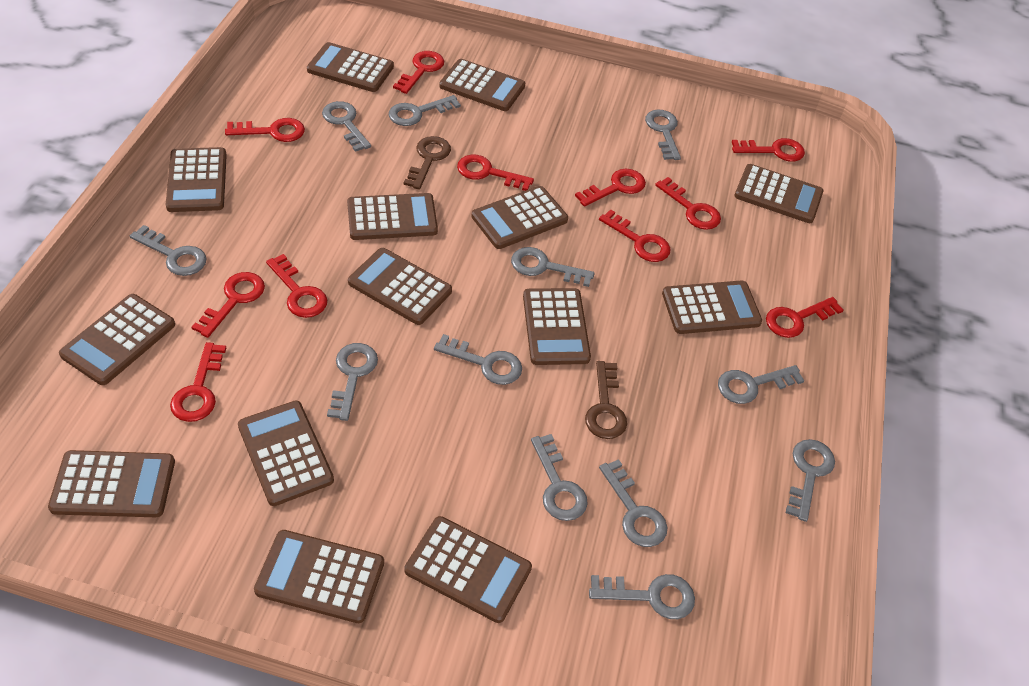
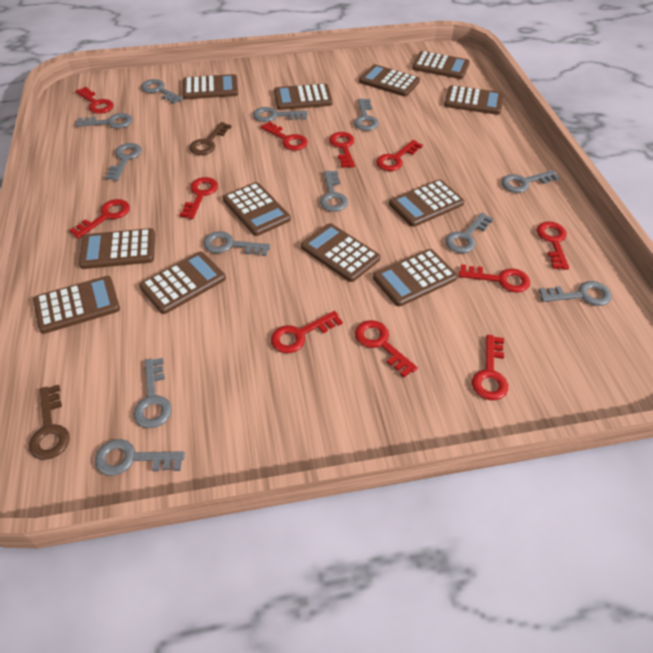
brown calculator: 14 -> 12

